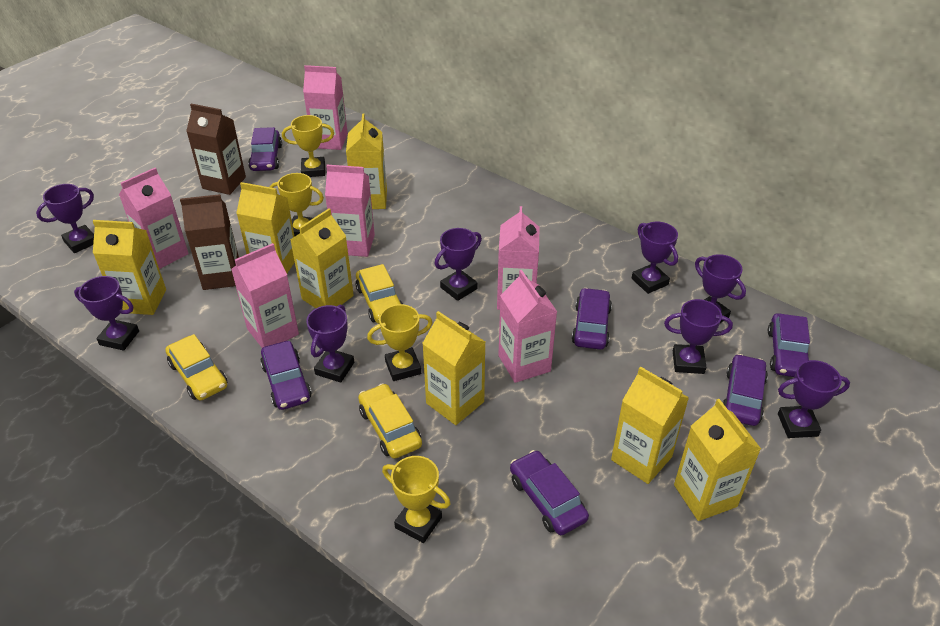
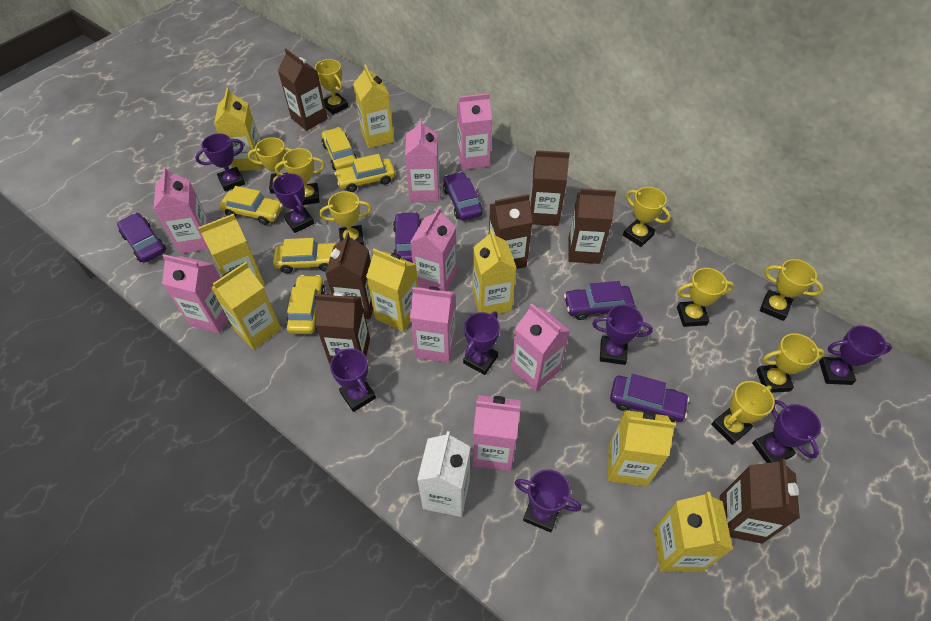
brown carton: 2 -> 7
pink carton: 6 -> 8
purple car: 6 -> 5
white carton: 0 -> 1
yellow car: 3 -> 5
yellow carton: 7 -> 8
yellow trophy: 4 -> 9

